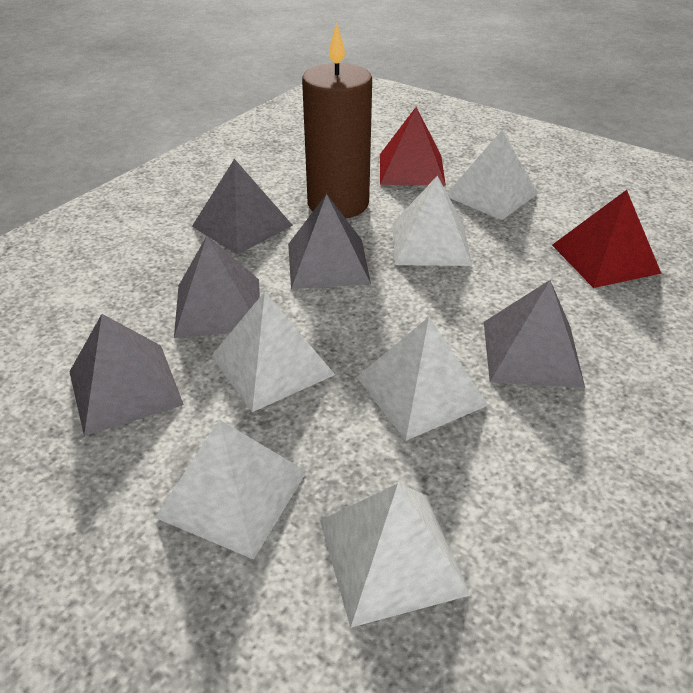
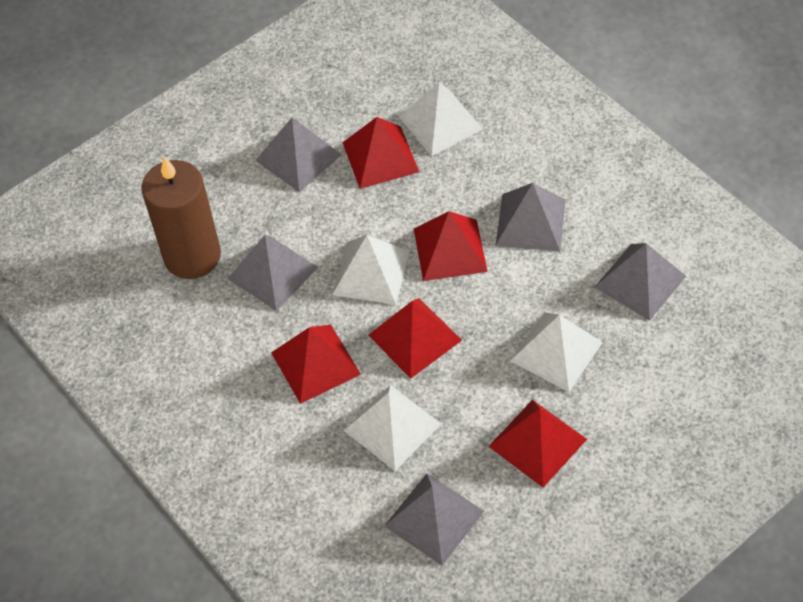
red pyramid: 2 -> 5
white pyramid: 6 -> 4

